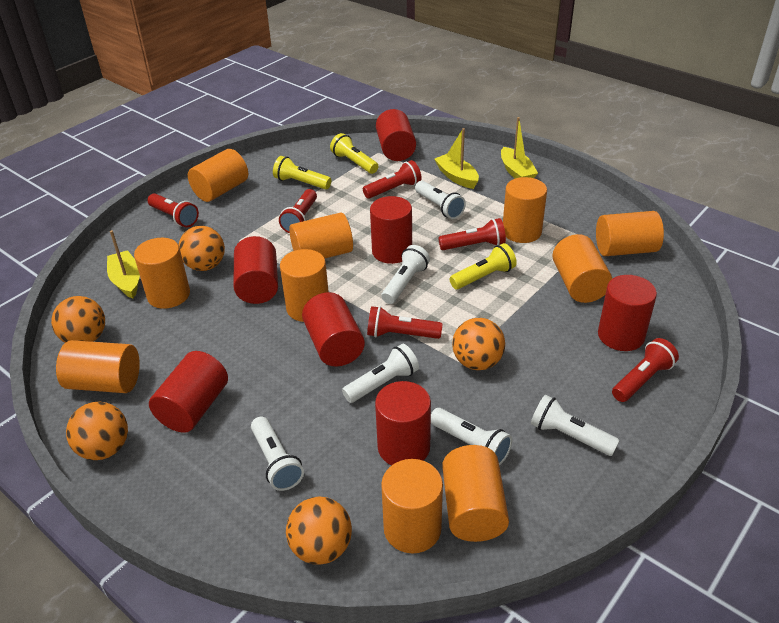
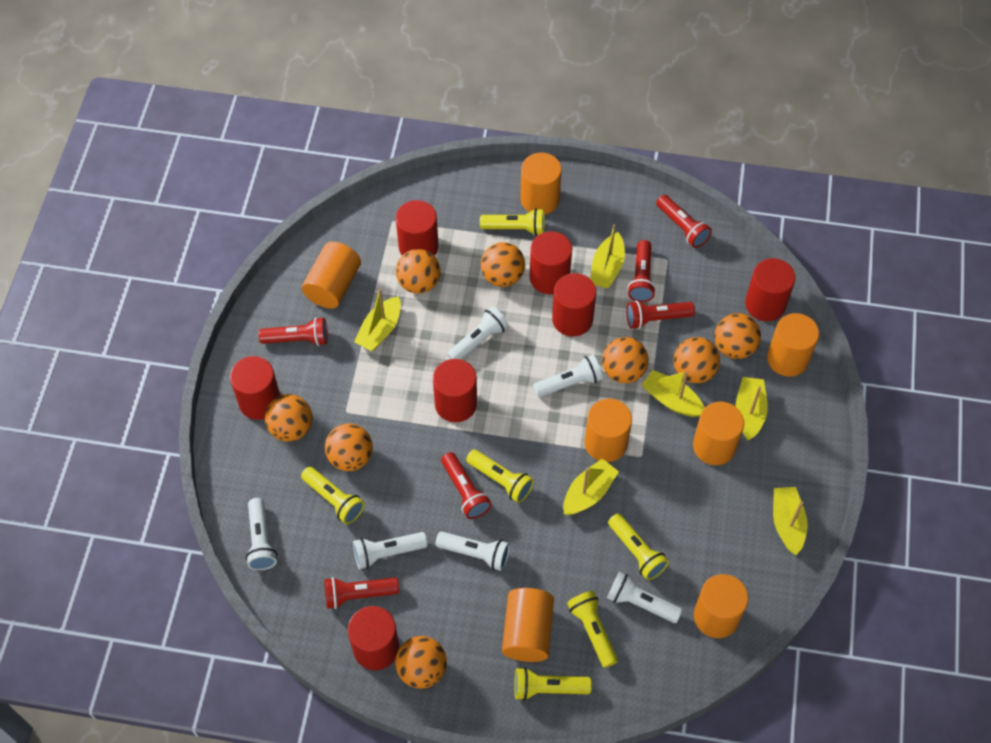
orange ball: 5 -> 8
orange cylinder: 10 -> 7
yellow boat: 3 -> 6
yellow flashlight: 3 -> 6

